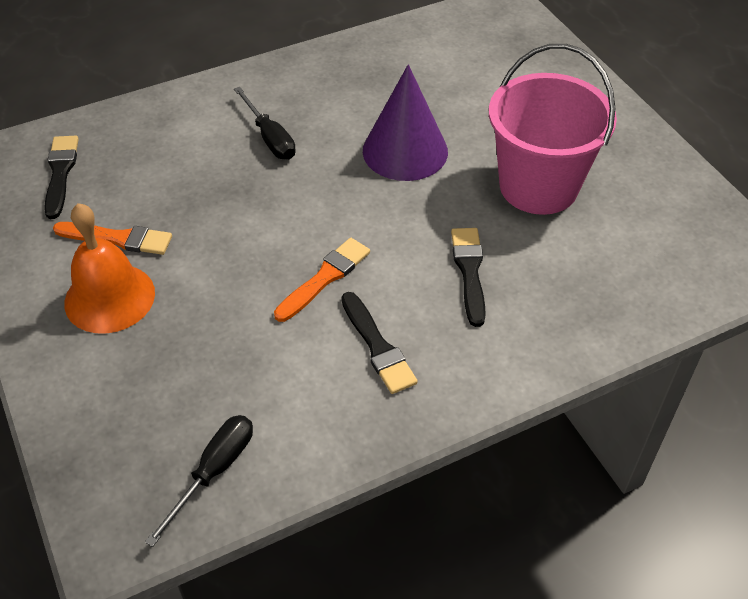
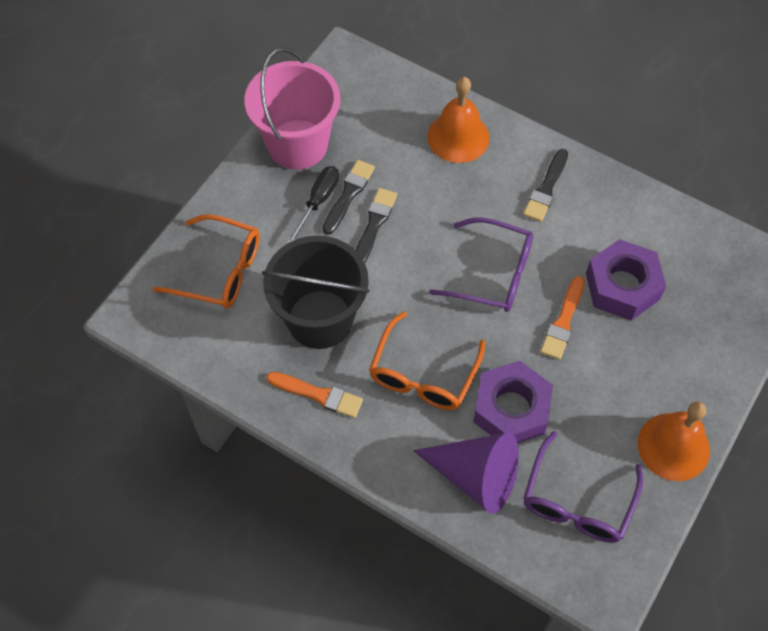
black bucket: 0 -> 1
black screwdriver: 2 -> 1
orange bell: 1 -> 2
orange glasses: 0 -> 2
purple glasses: 0 -> 2
purple nut: 0 -> 2

